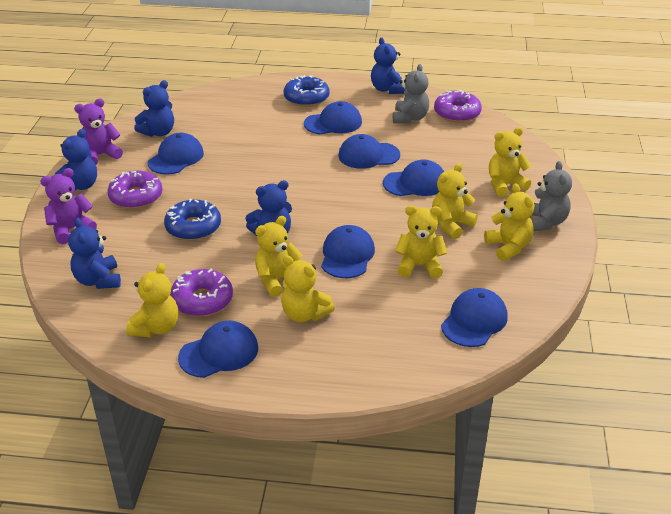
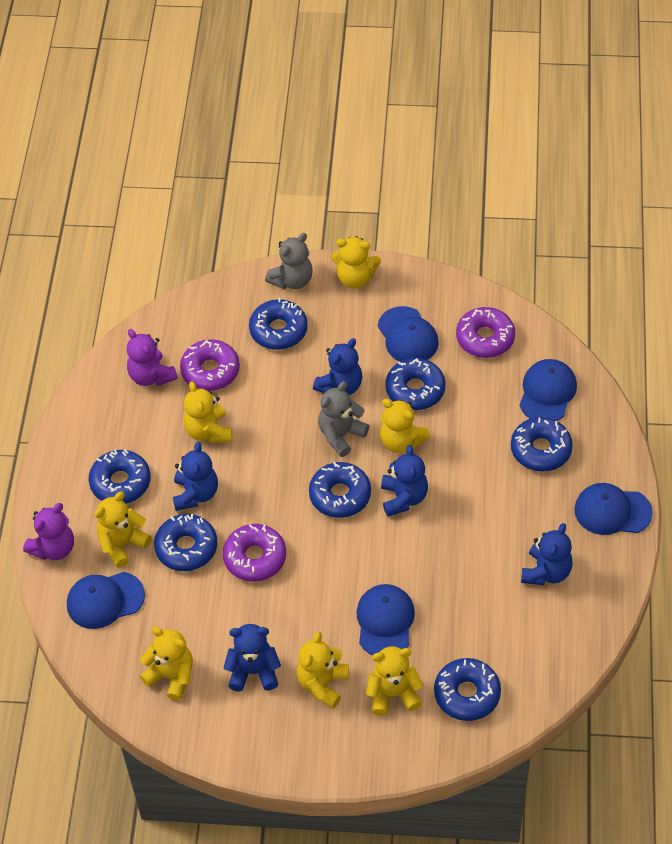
blue cap: 7 -> 5
blue donut: 2 -> 7

